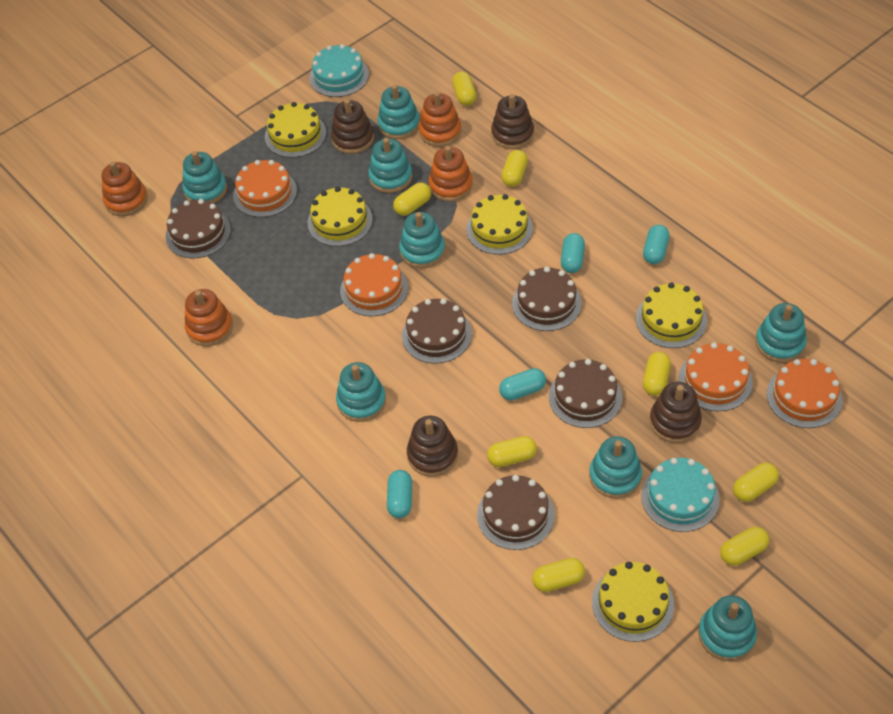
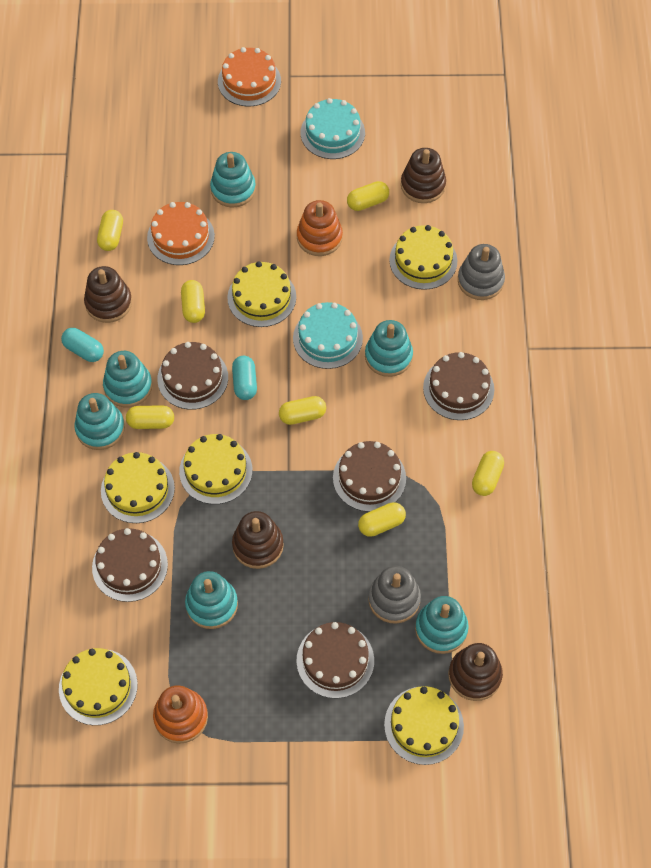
grey stacking toy: 0 -> 2
orange cake: 4 -> 2
orange stacking toy: 4 -> 2
turquoise capsule: 4 -> 2
turquoise stacking toy: 8 -> 6
yellow cake: 5 -> 6
yellow capsule: 8 -> 7

